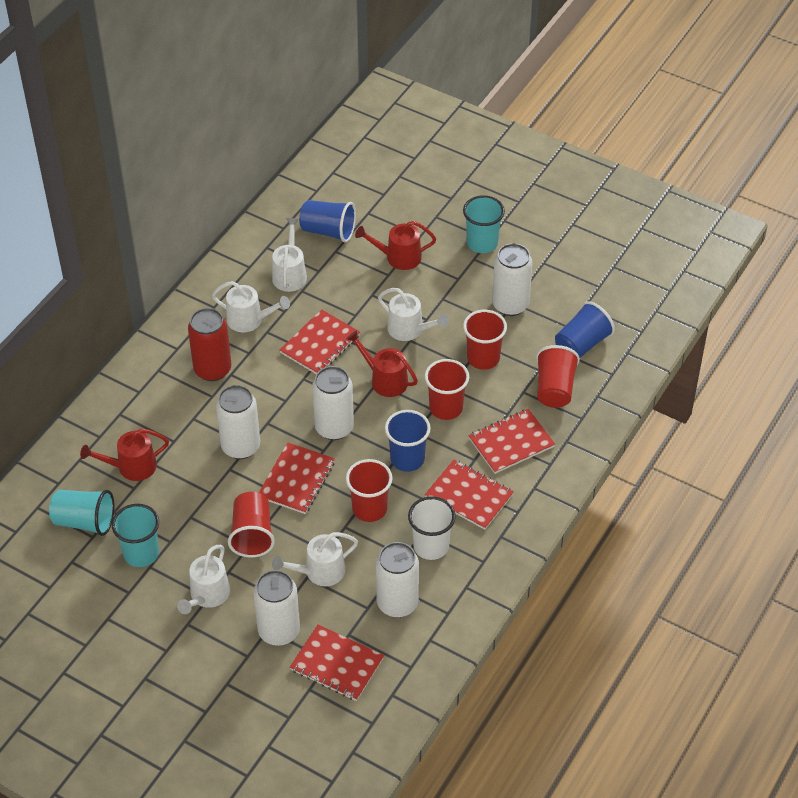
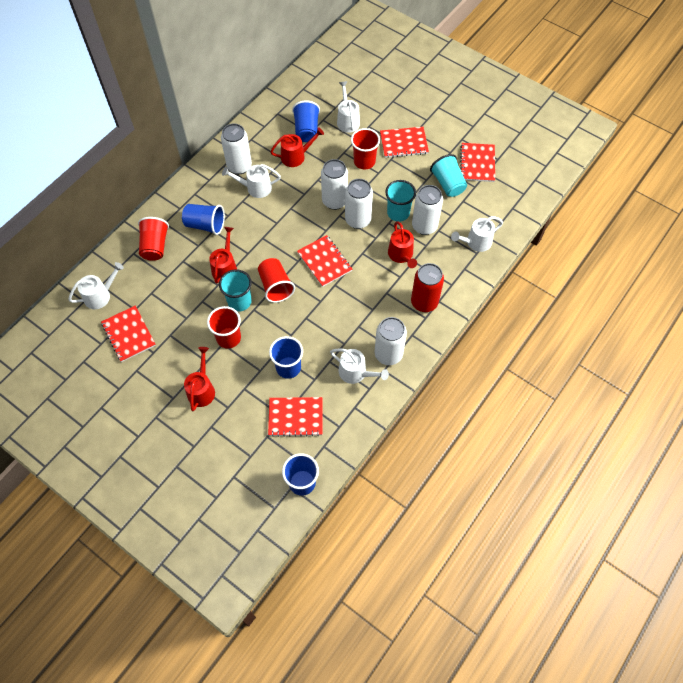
blue cup: 3 -> 4
red cup: 5 -> 4
red watering can: 3 -> 4
white cup: 1 -> 0

